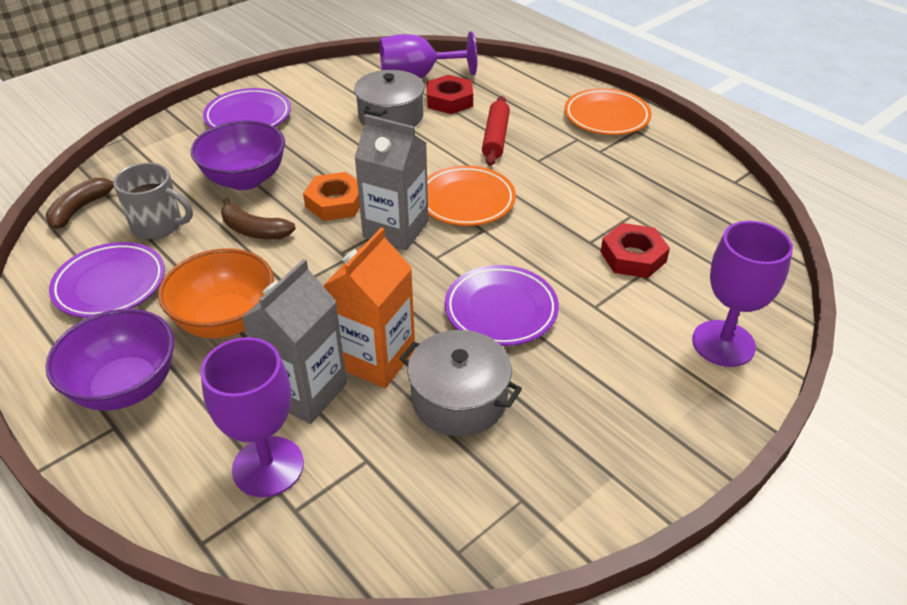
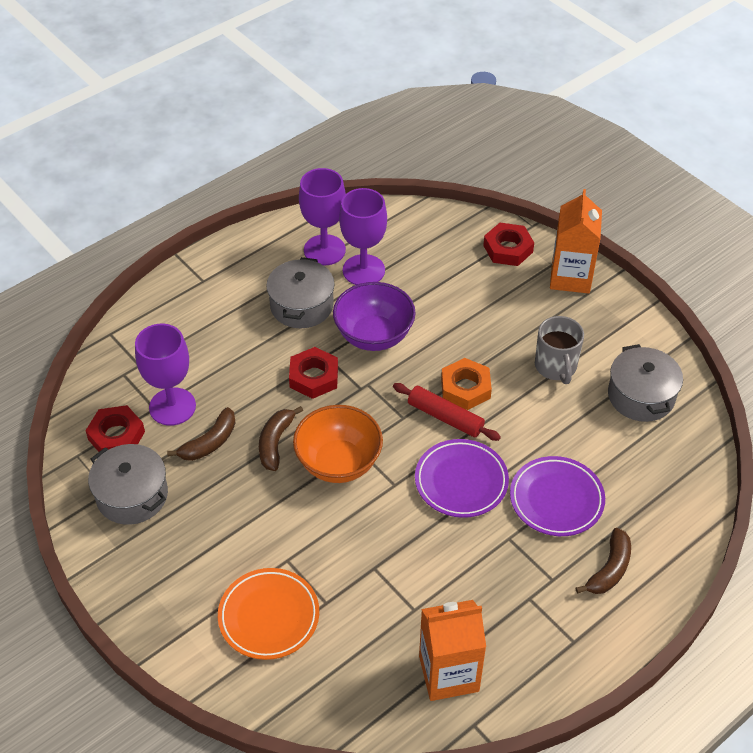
brown banana: 2 -> 3
grey carton: 2 -> 0
grey pot: 2 -> 3
orange carton: 1 -> 2
orange plate: 2 -> 1
purple bowl: 2 -> 1
purple plate: 3 -> 2
red nut: 2 -> 3

